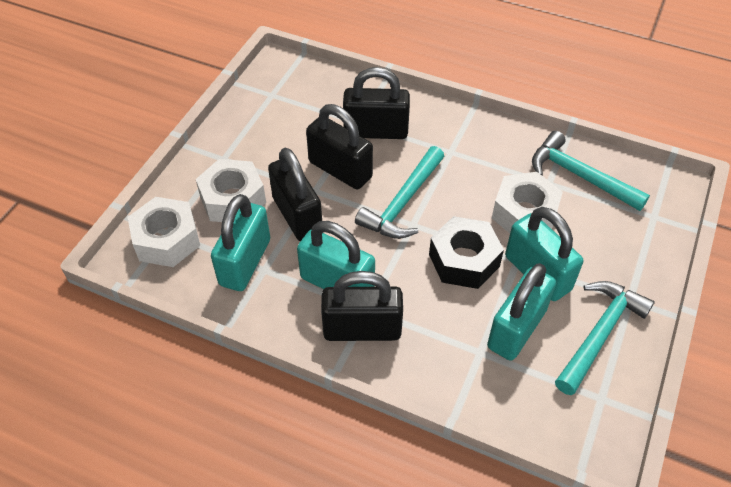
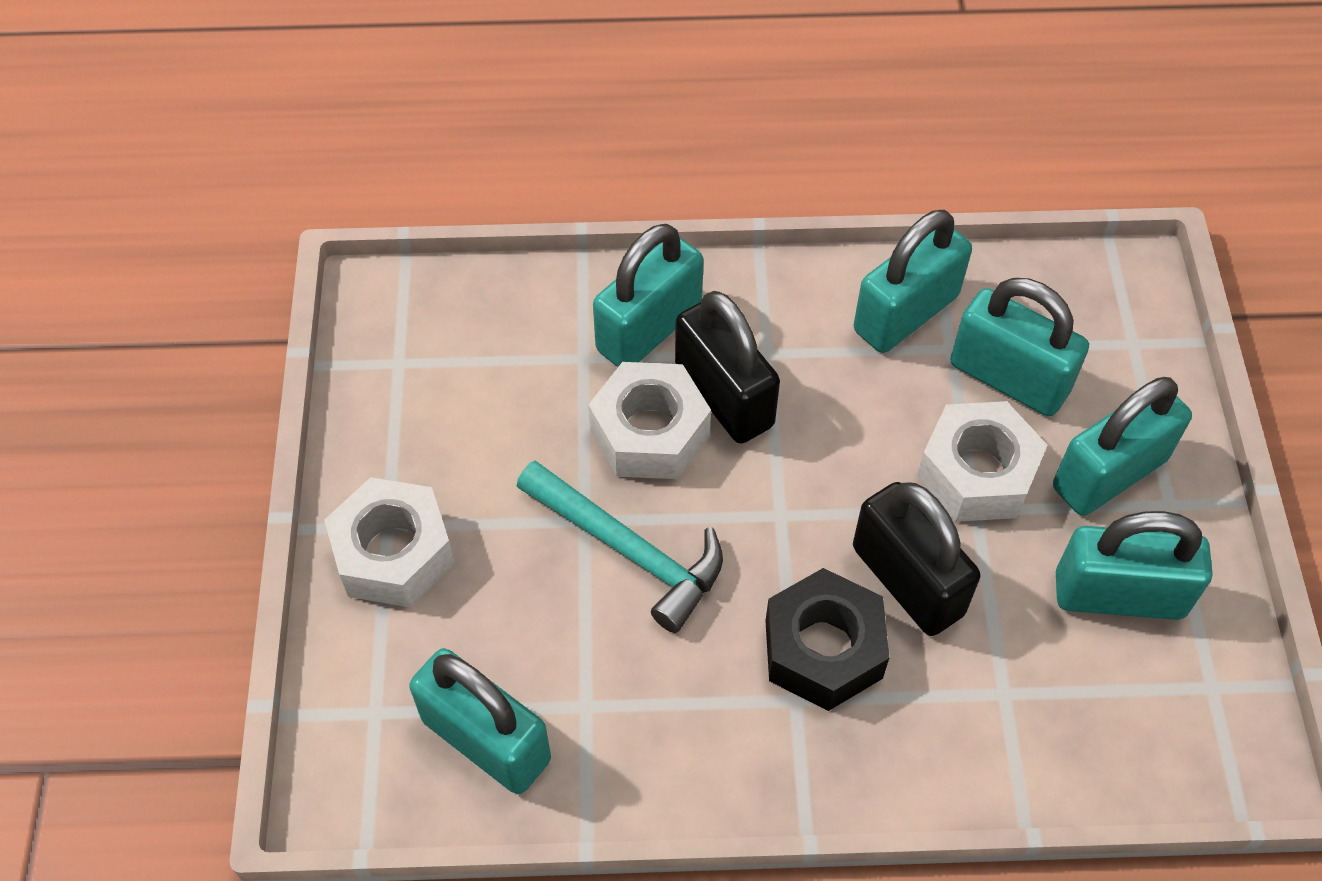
black padlock: 4 -> 2
turquoise hammer: 3 -> 1
turquoise padlock: 4 -> 6

